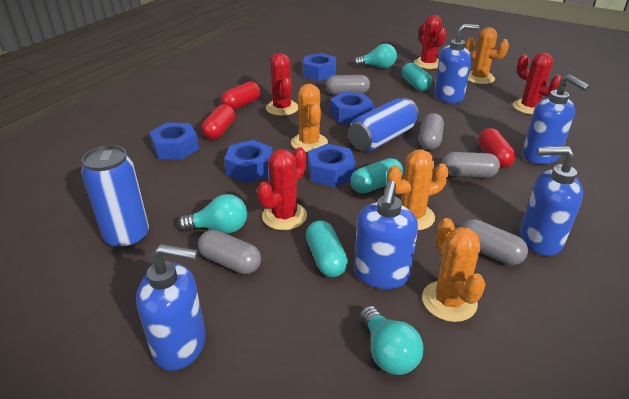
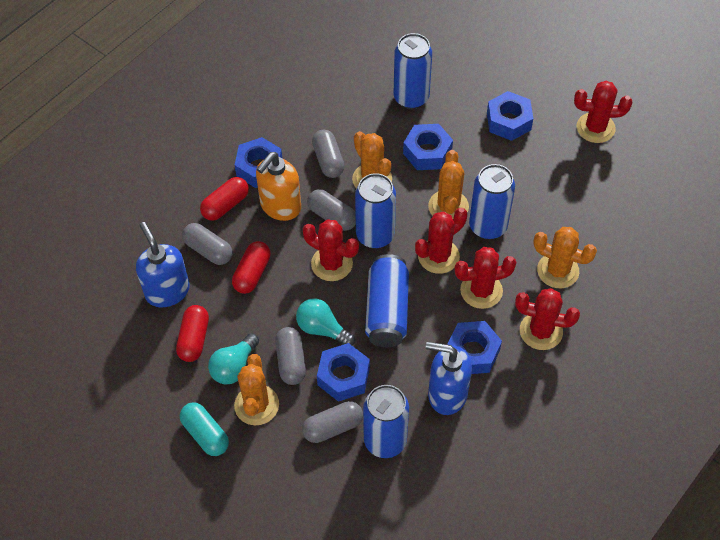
blue can: 2 -> 5
blue soap dispenser: 5 -> 2
orange soap dispenser: 0 -> 1
red cactus: 4 -> 5
turquoise capsule: 3 -> 1
turquoise light bulb: 3 -> 2

